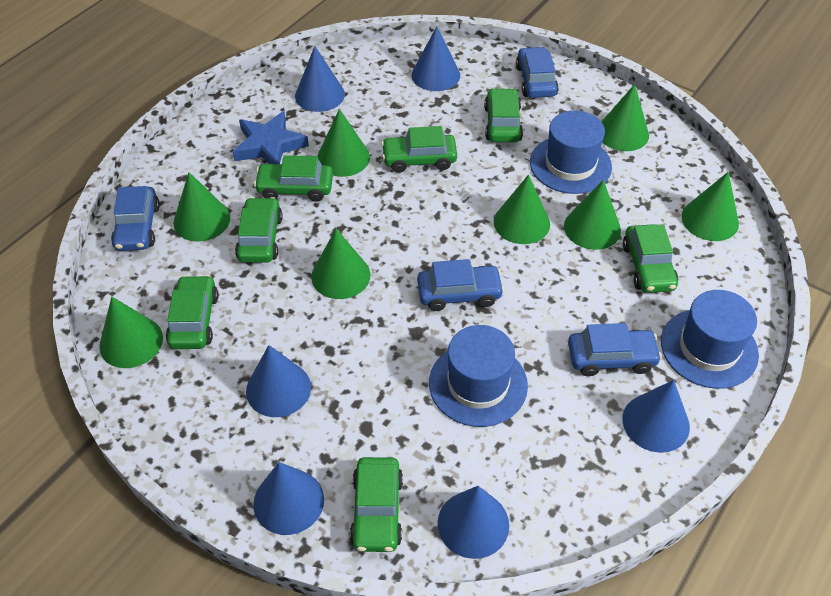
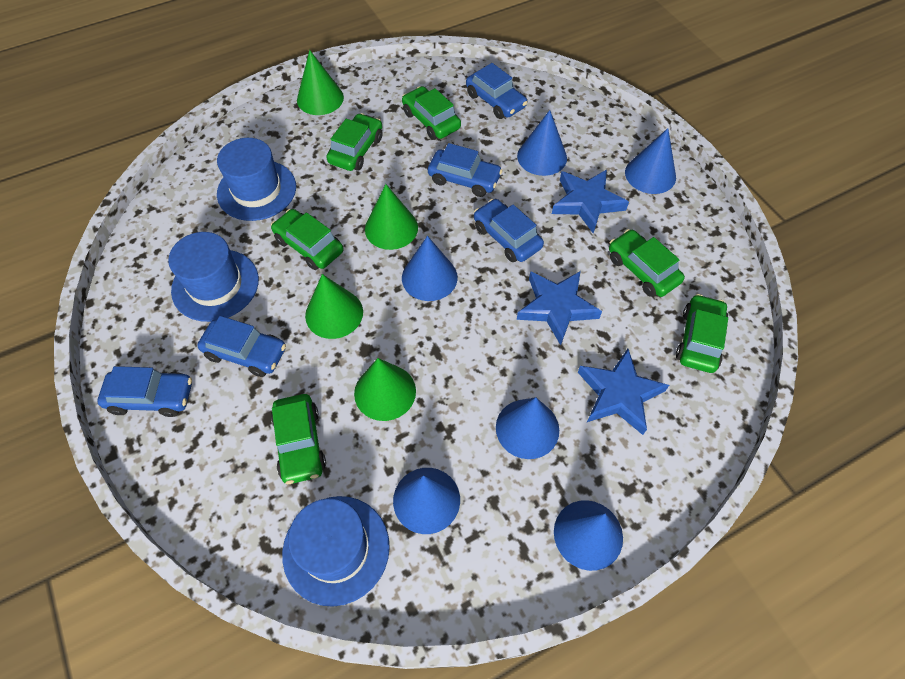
blue car: 4 -> 5
blue star: 1 -> 3
green car: 7 -> 6
green cone: 8 -> 4

